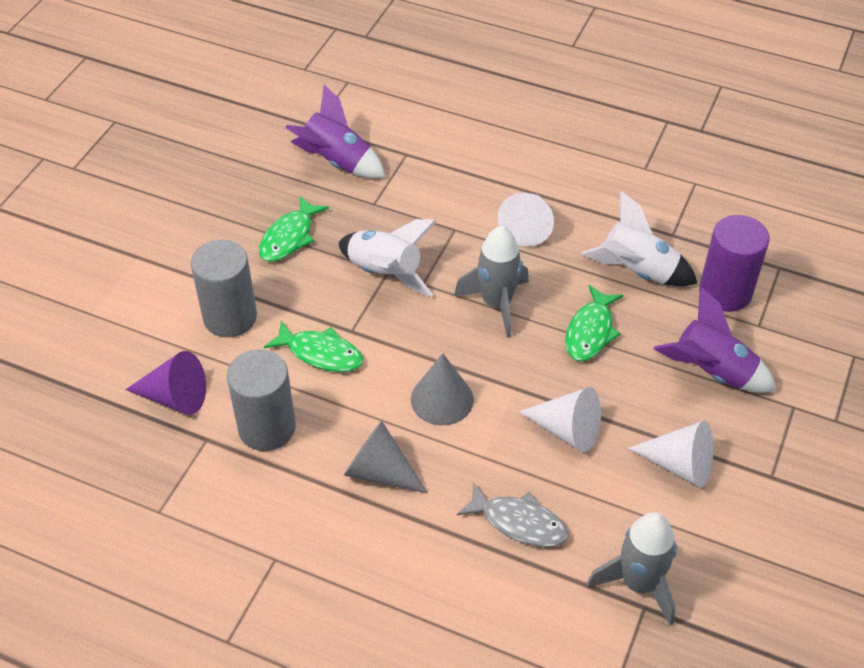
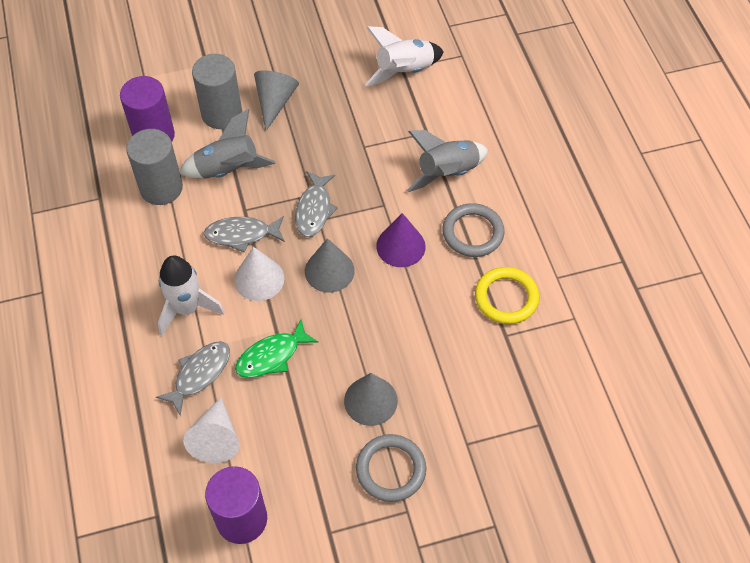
green fish: 3 -> 1
grey cone: 2 -> 3
grey fish: 1 -> 3
grey ring: 0 -> 2
purple cylinder: 1 -> 2
purple rocket: 2 -> 0
white cone: 3 -> 2
yellow ring: 0 -> 1

